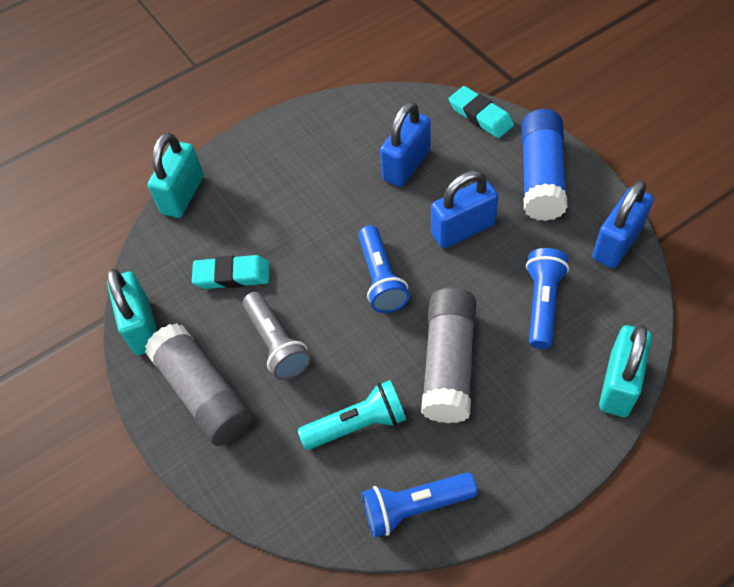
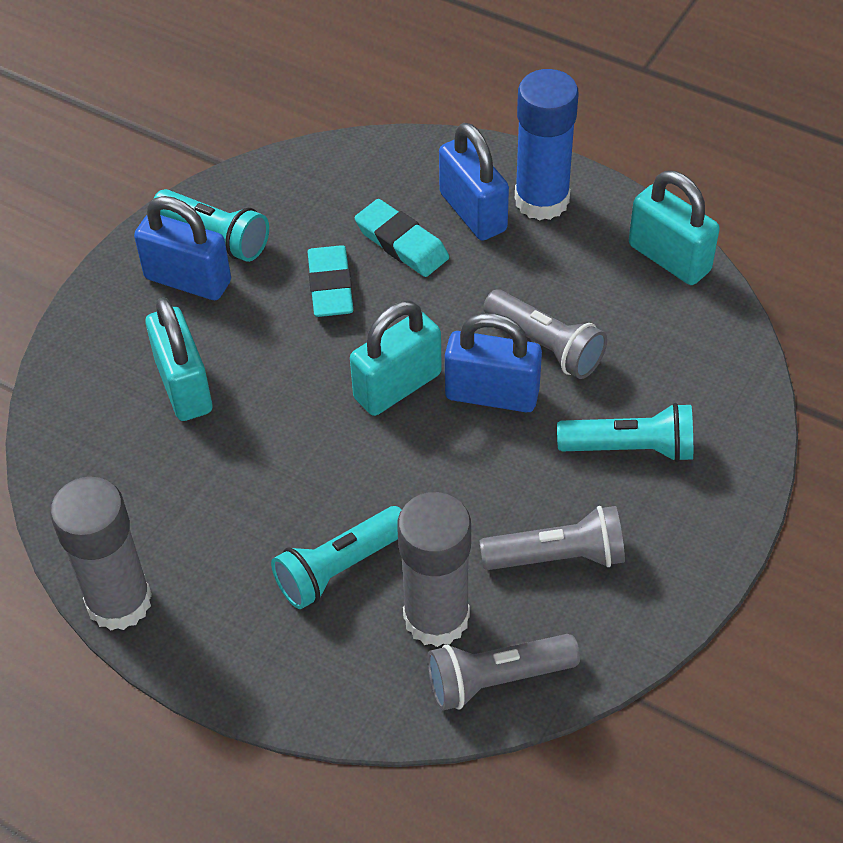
blue flashlight: 3 -> 0
grey flashlight: 1 -> 3
turquoise flashlight: 1 -> 3

